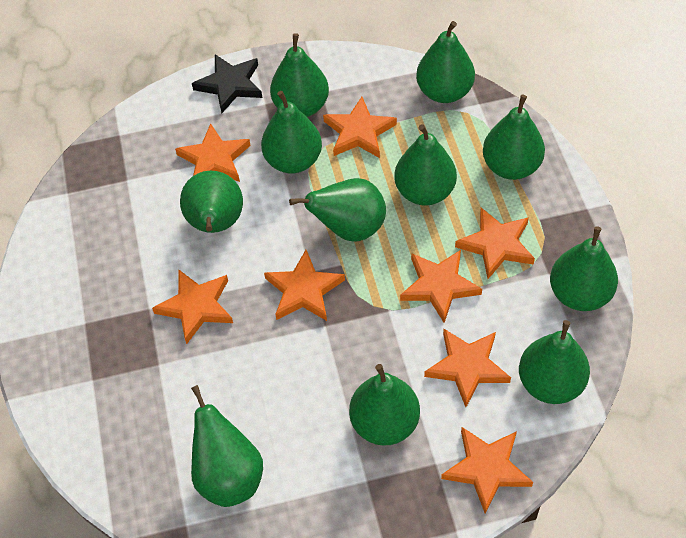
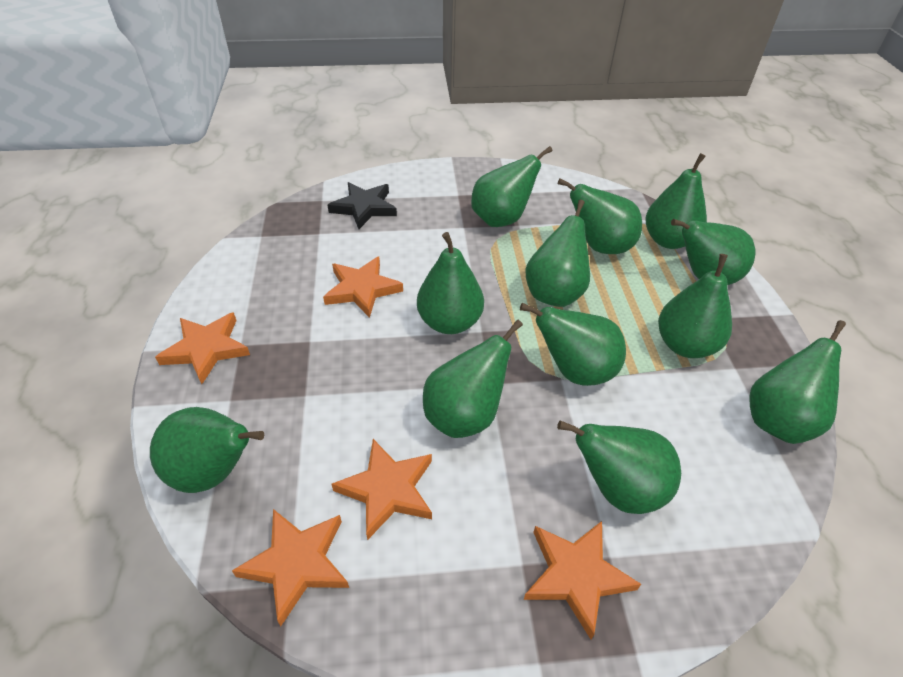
green pear: 11 -> 12
orange star: 8 -> 5

